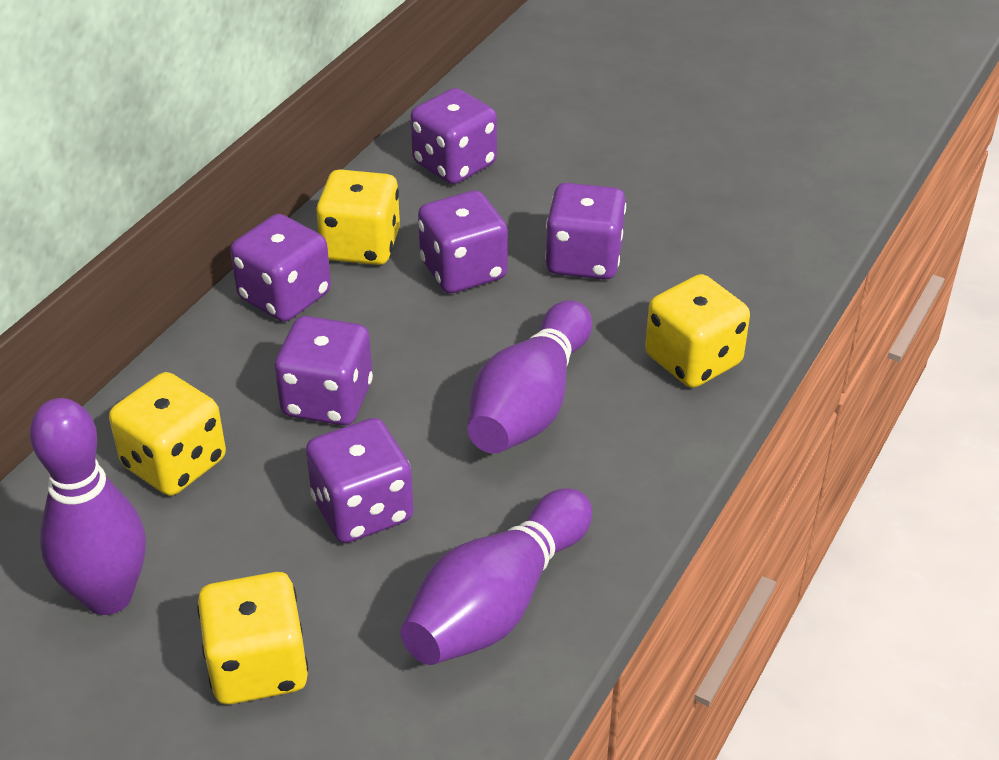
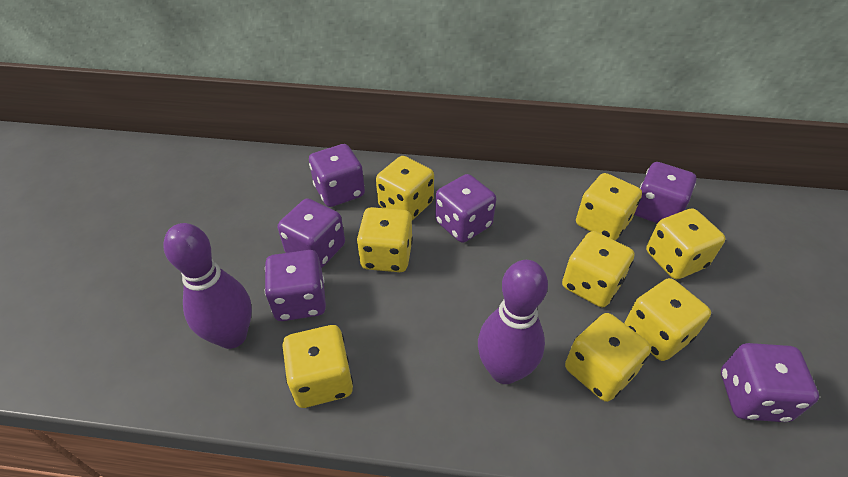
purple bowling pin: 3 -> 2
yellow dice: 4 -> 8

